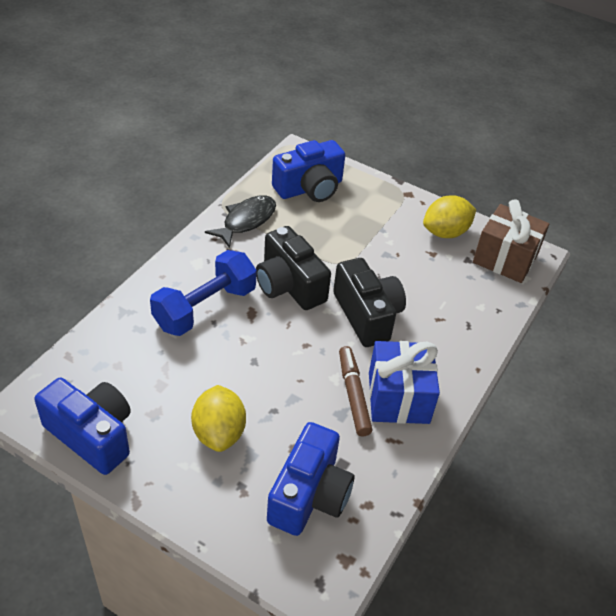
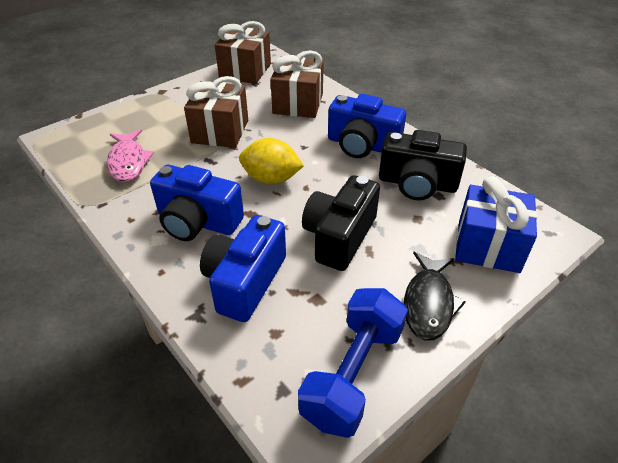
brown gift: 1 -> 3
brown marker: 1 -> 0
pink fish: 0 -> 1
yellow lemon: 2 -> 1

